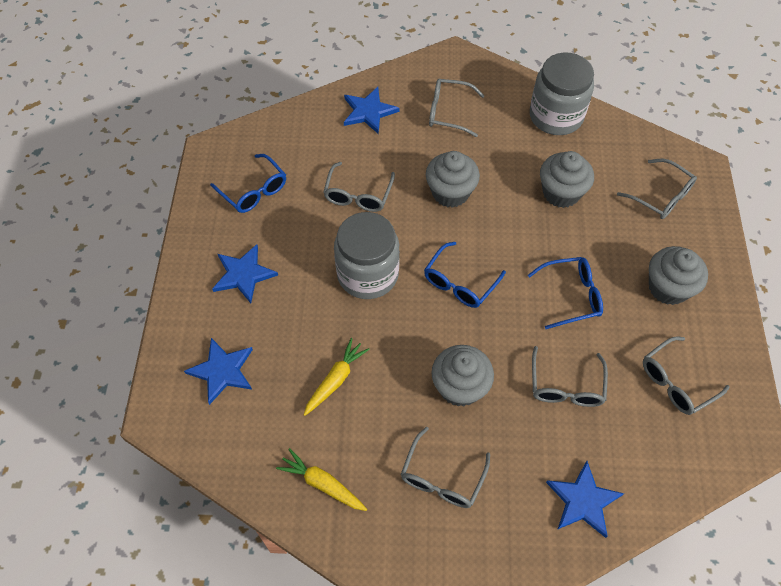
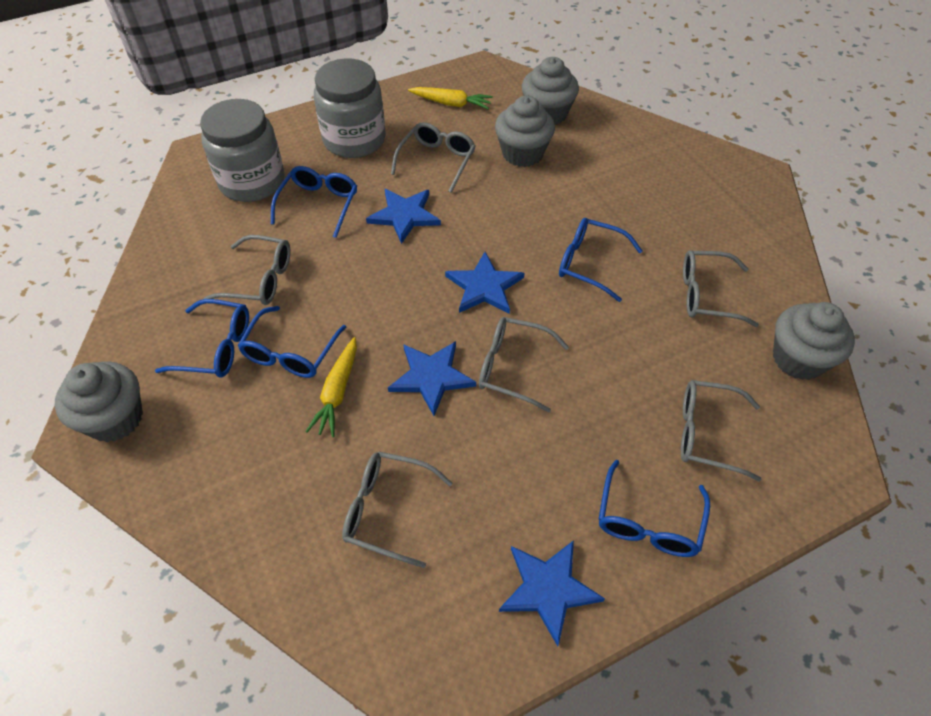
blue glasses: 3 -> 5

